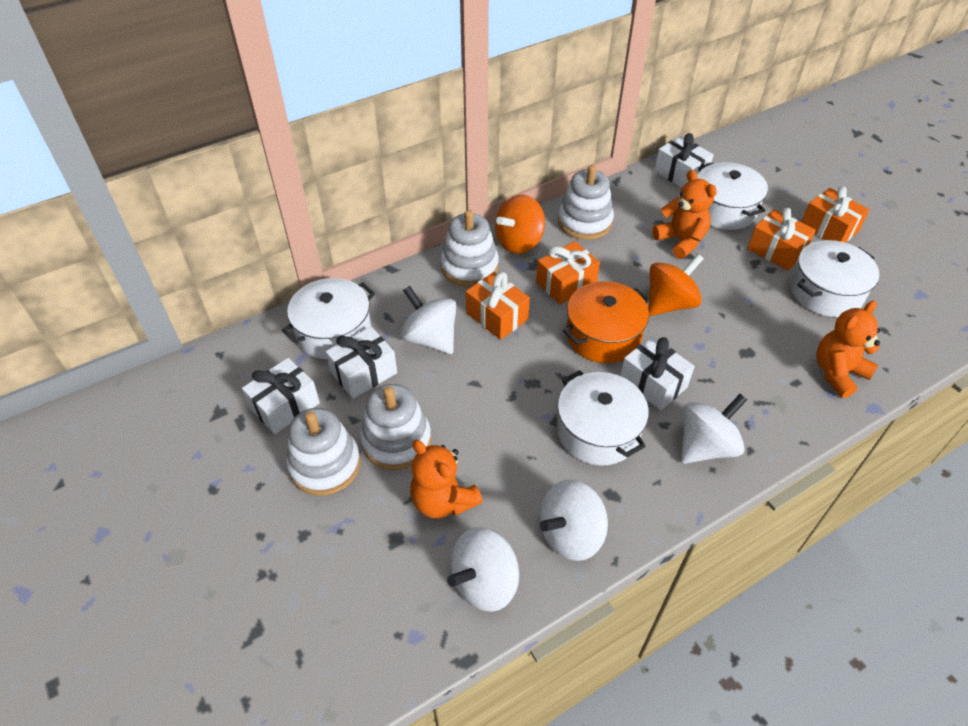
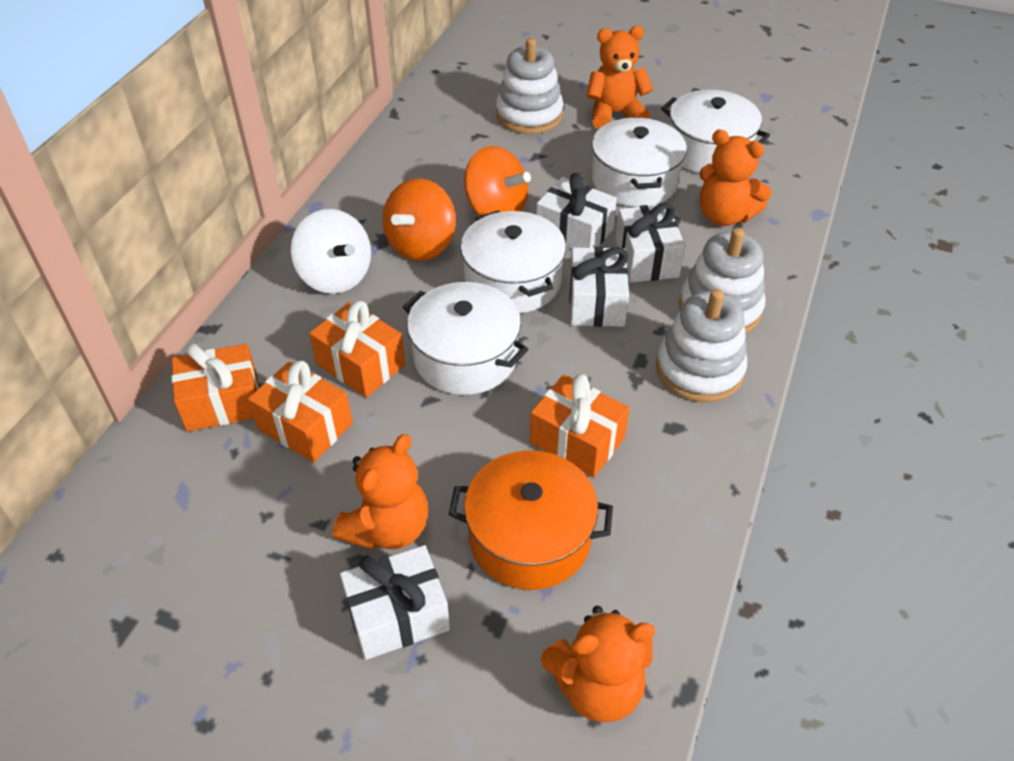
orange teddy bear: 3 -> 4
white spinning top: 4 -> 1
white stacking toy: 4 -> 3

